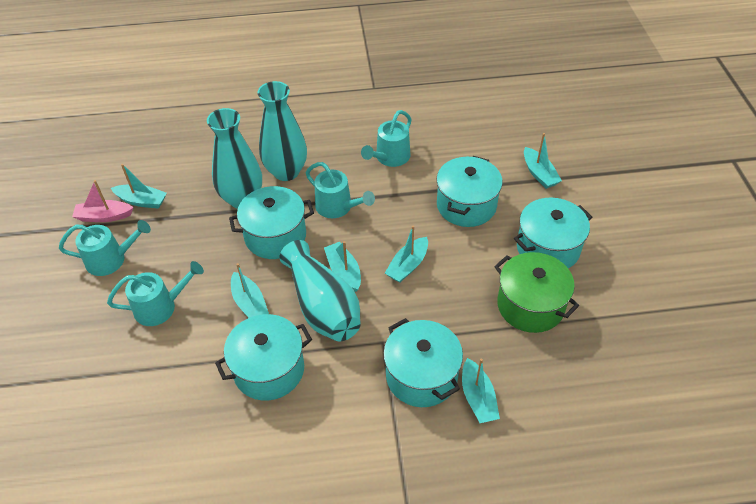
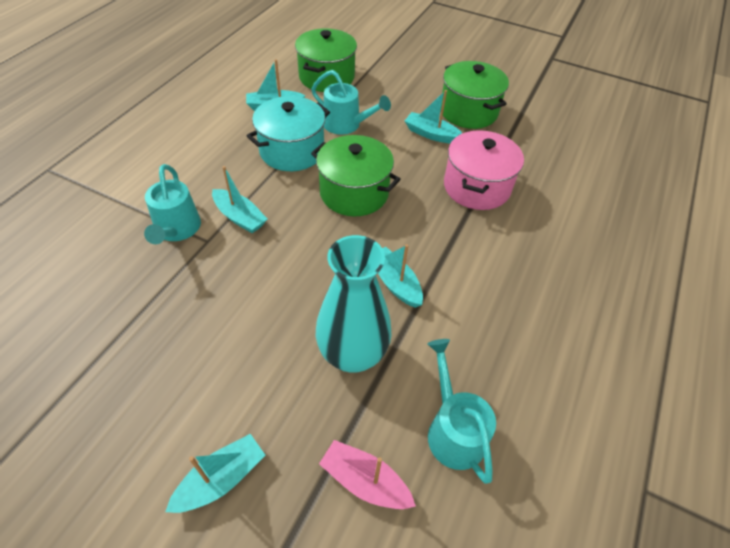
green pot: 1 -> 3
pink pot: 0 -> 1
turquoise boat: 6 -> 5
turquoise pot: 5 -> 1
turquoise vase: 3 -> 1
turquoise watering can: 4 -> 3

